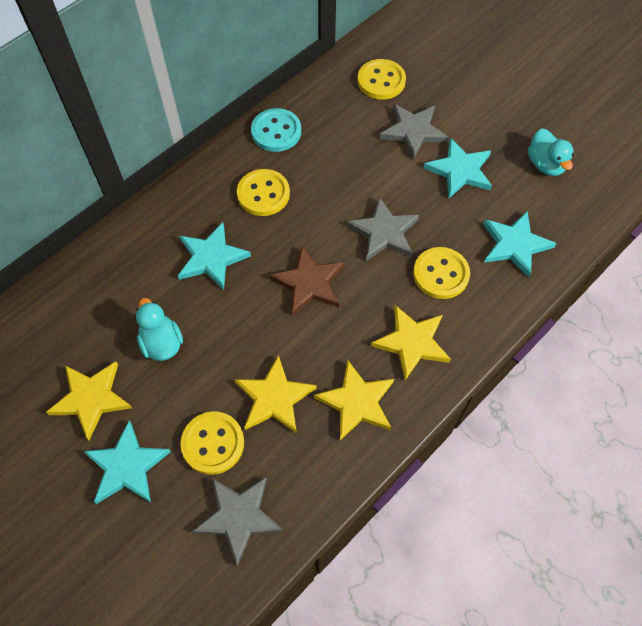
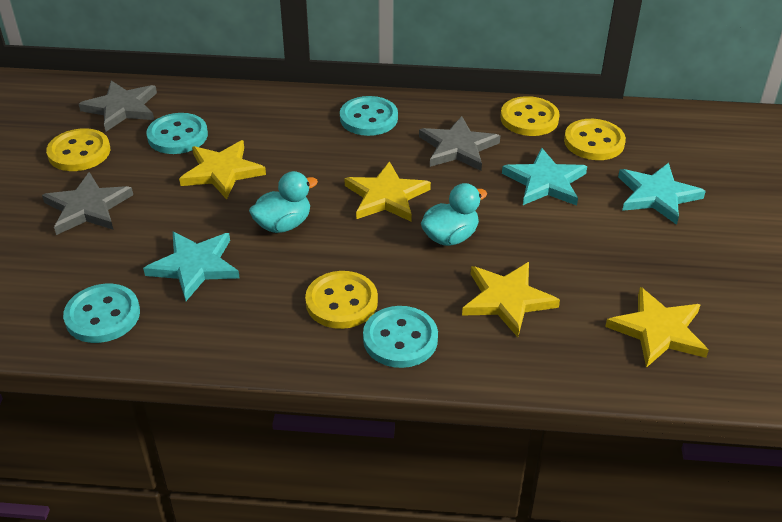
brown star: 1 -> 0
turquoise button: 1 -> 4
turquoise star: 4 -> 3

